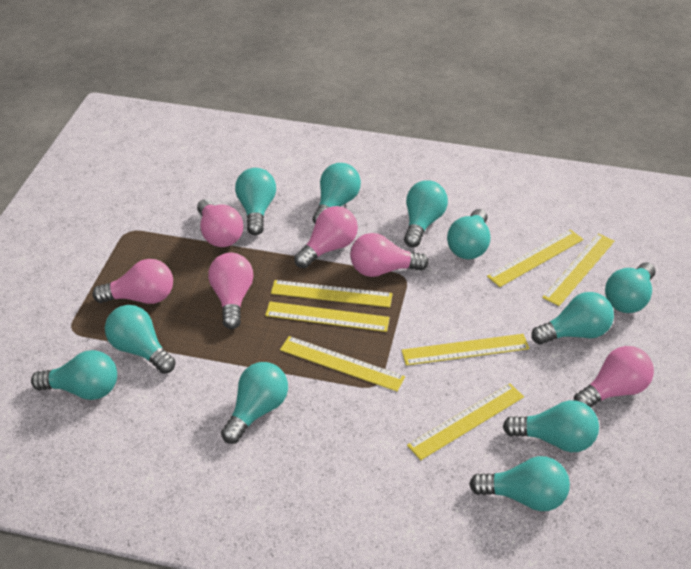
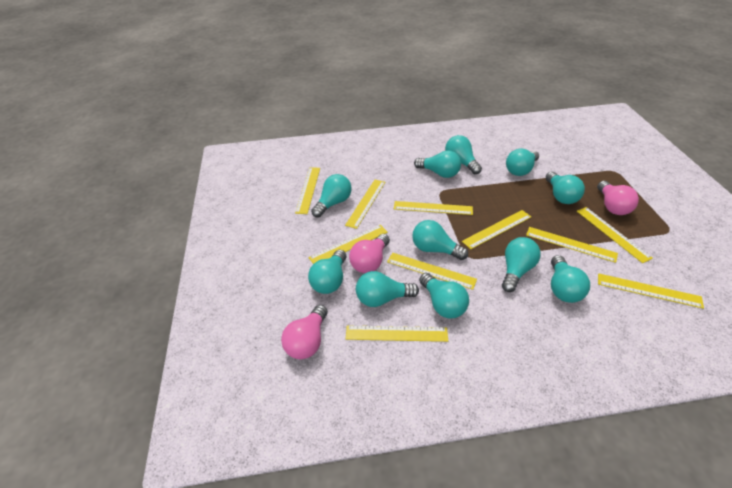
pink light bulb: 6 -> 3
yellow ruler: 7 -> 10

